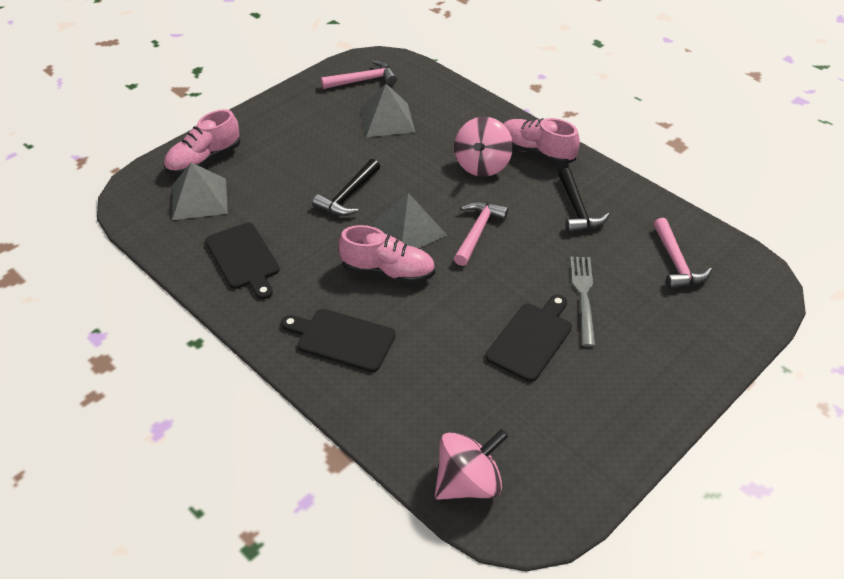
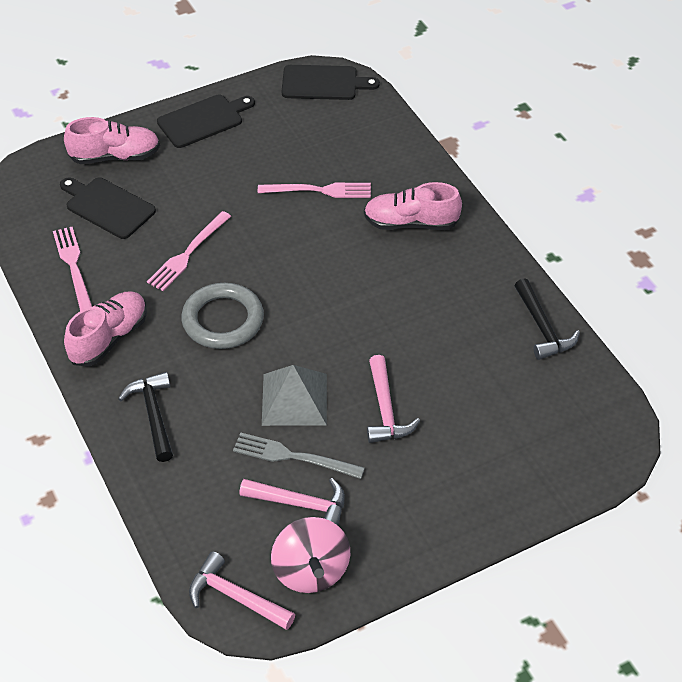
grey pyramid: 3 -> 1
grey ring: 0 -> 1
pink fork: 0 -> 3
pink spinning top: 2 -> 1

